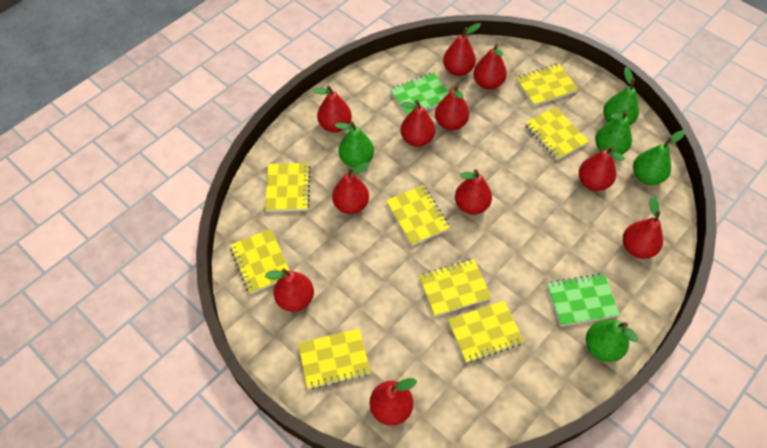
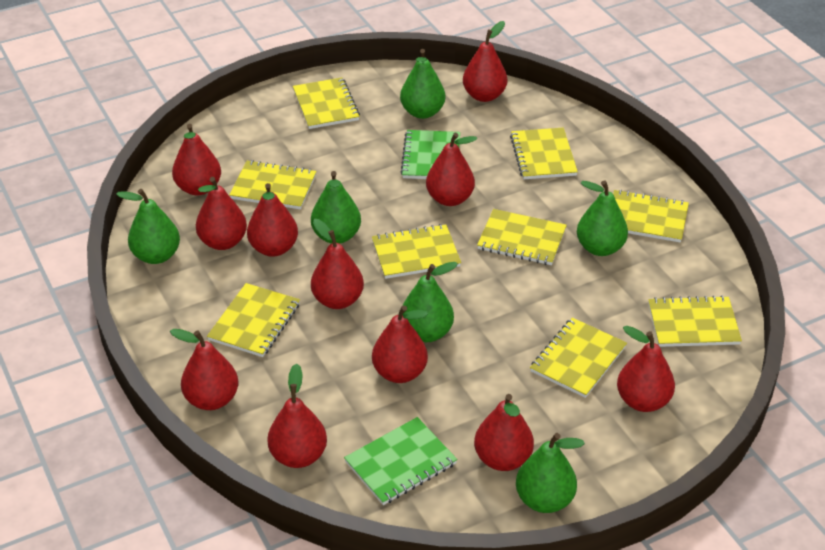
green pear: 5 -> 6
yellow notebook: 8 -> 9

